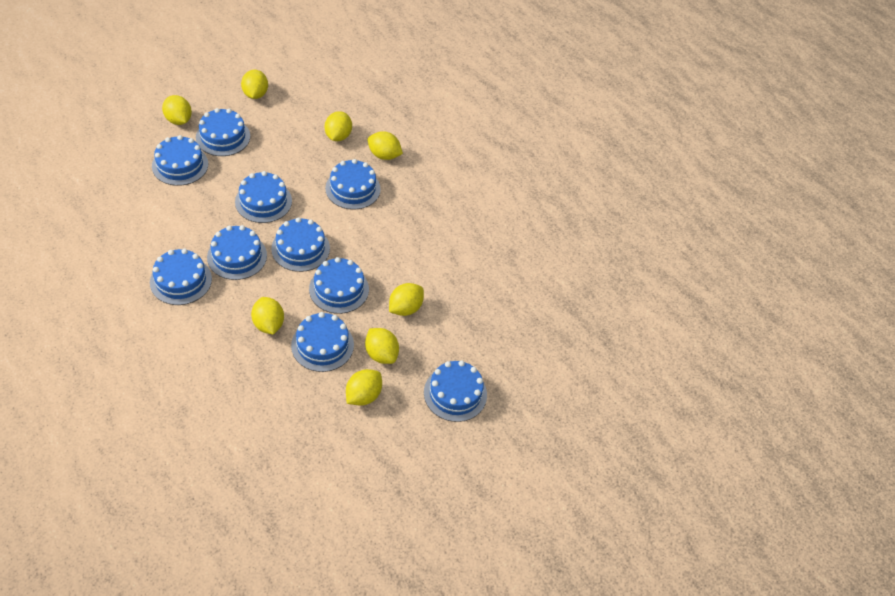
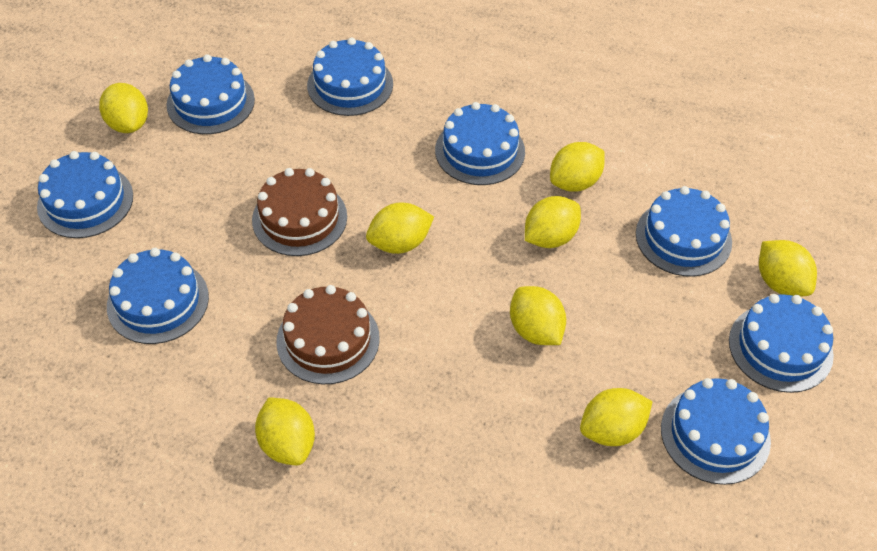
blue cake: 10 -> 8
brown cake: 0 -> 2

